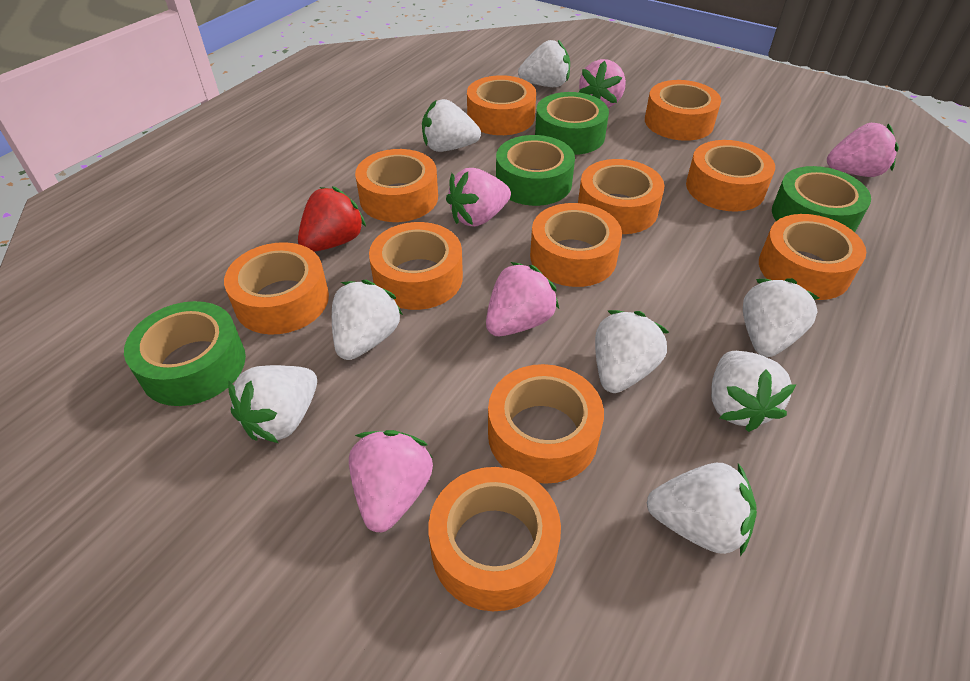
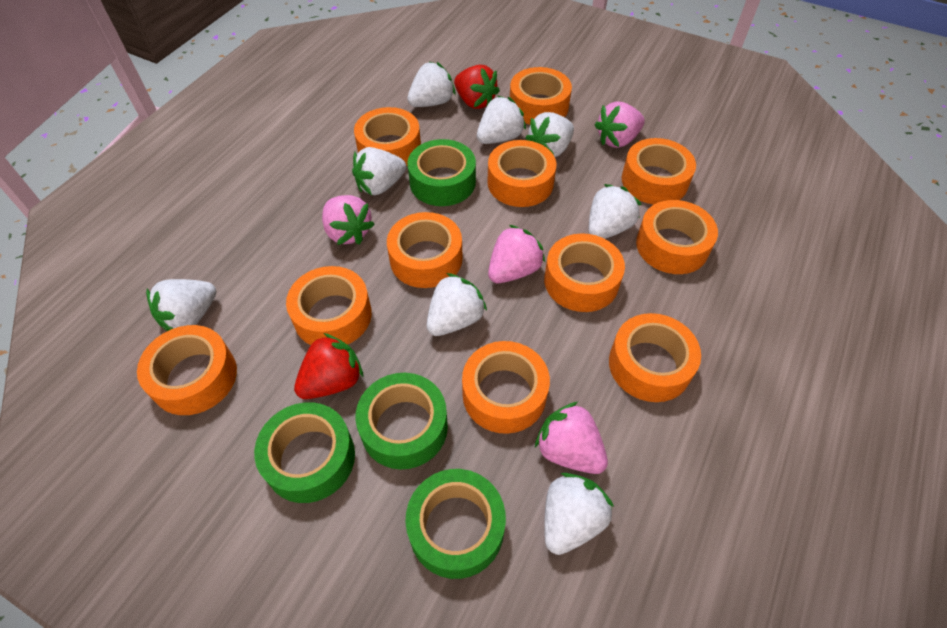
pink strawberry: 5 -> 4
red strawberry: 1 -> 2

